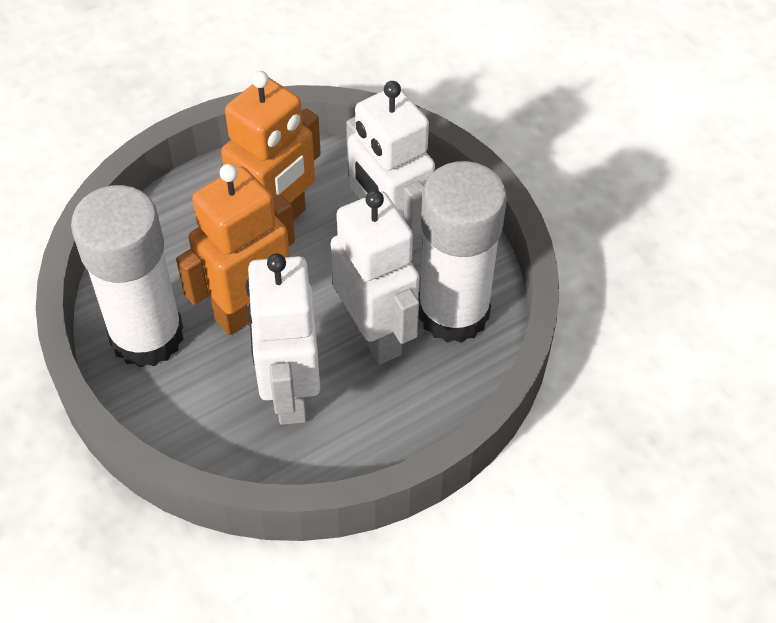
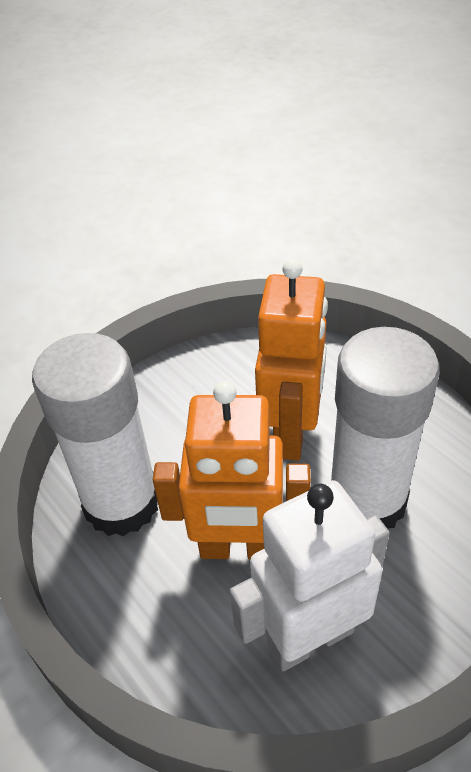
white robot: 3 -> 1

